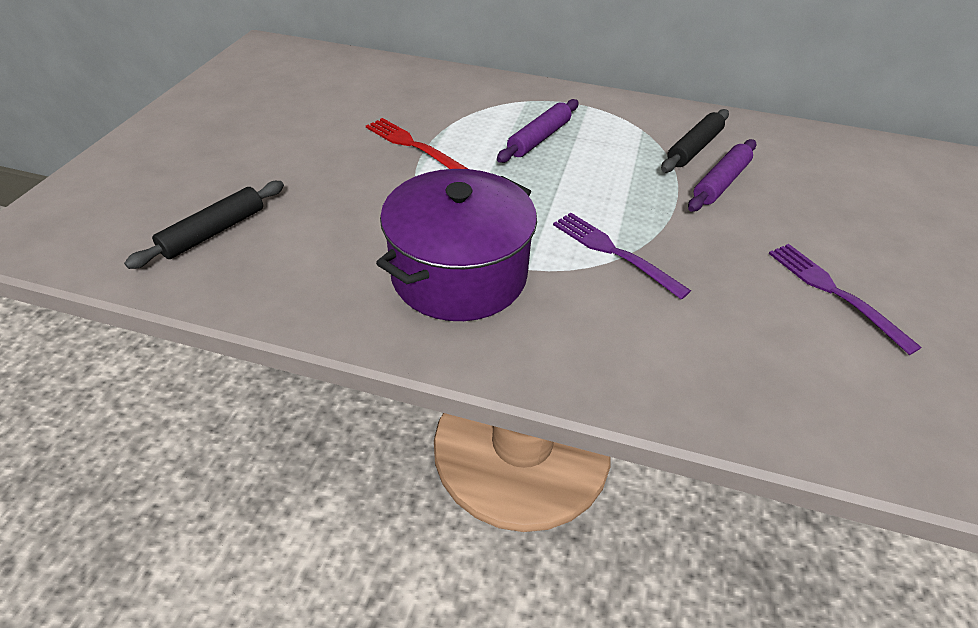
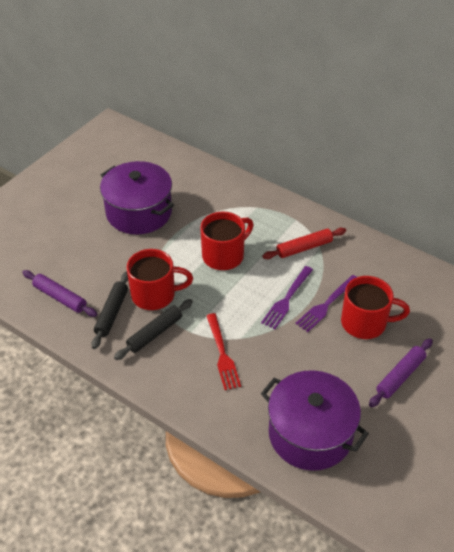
purple pot: 1 -> 2
red mug: 0 -> 3
red rolling pin: 0 -> 1

